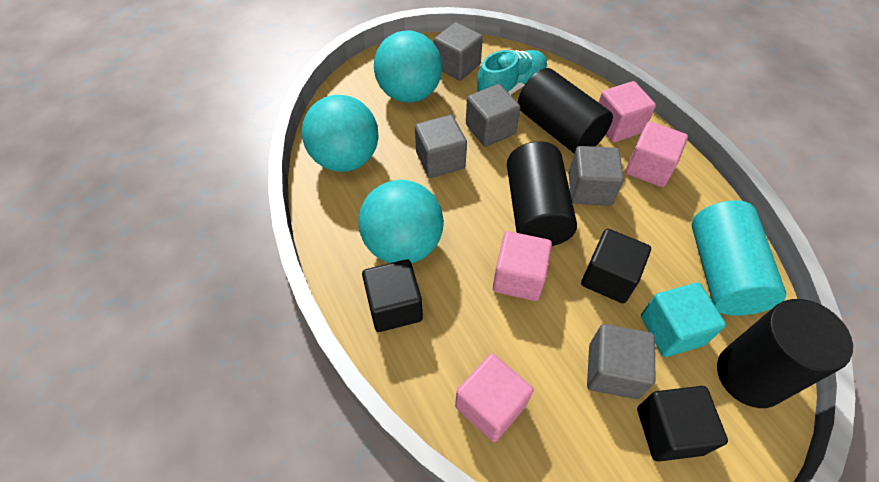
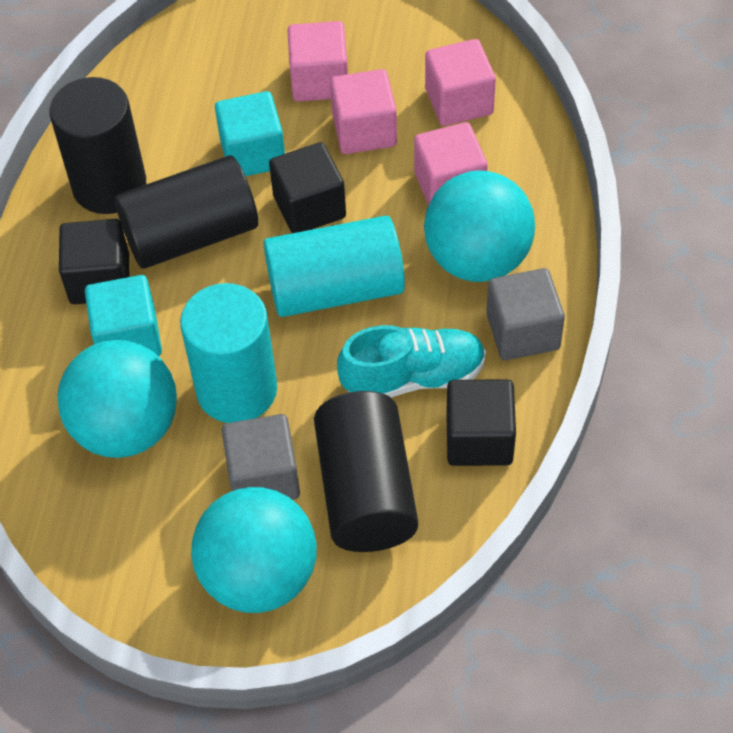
grey cube: 5 -> 2
turquoise cube: 1 -> 2
turquoise cylinder: 1 -> 2

